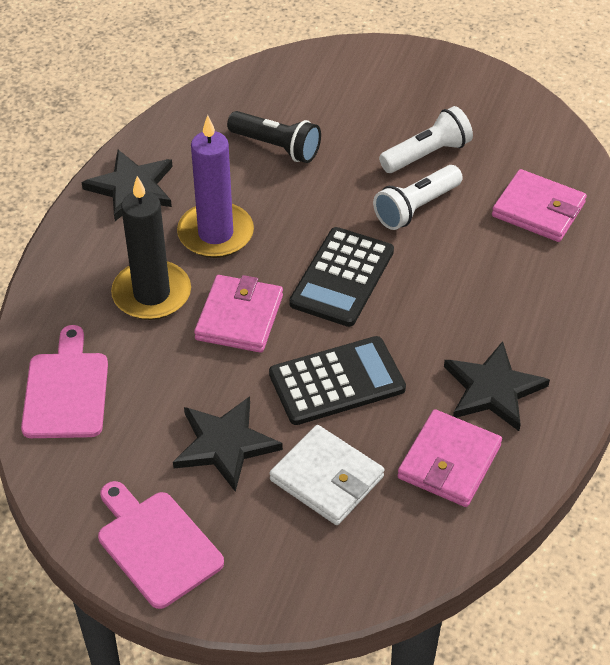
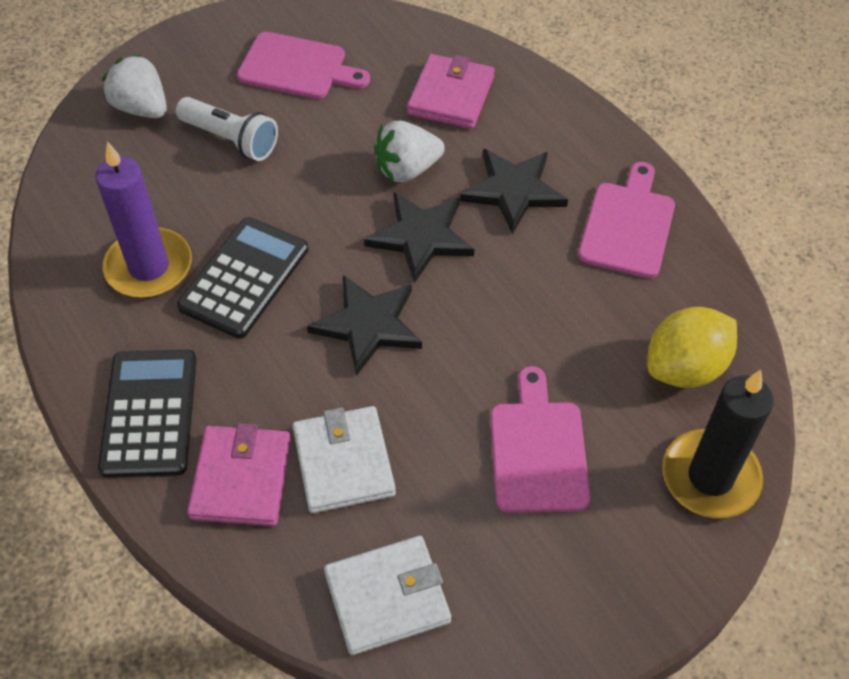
black flashlight: 1 -> 0
pink cutting board: 2 -> 3
pink wallet: 3 -> 2
white flashlight: 2 -> 1
white strawberry: 0 -> 2
white wallet: 1 -> 2
yellow lemon: 0 -> 1

